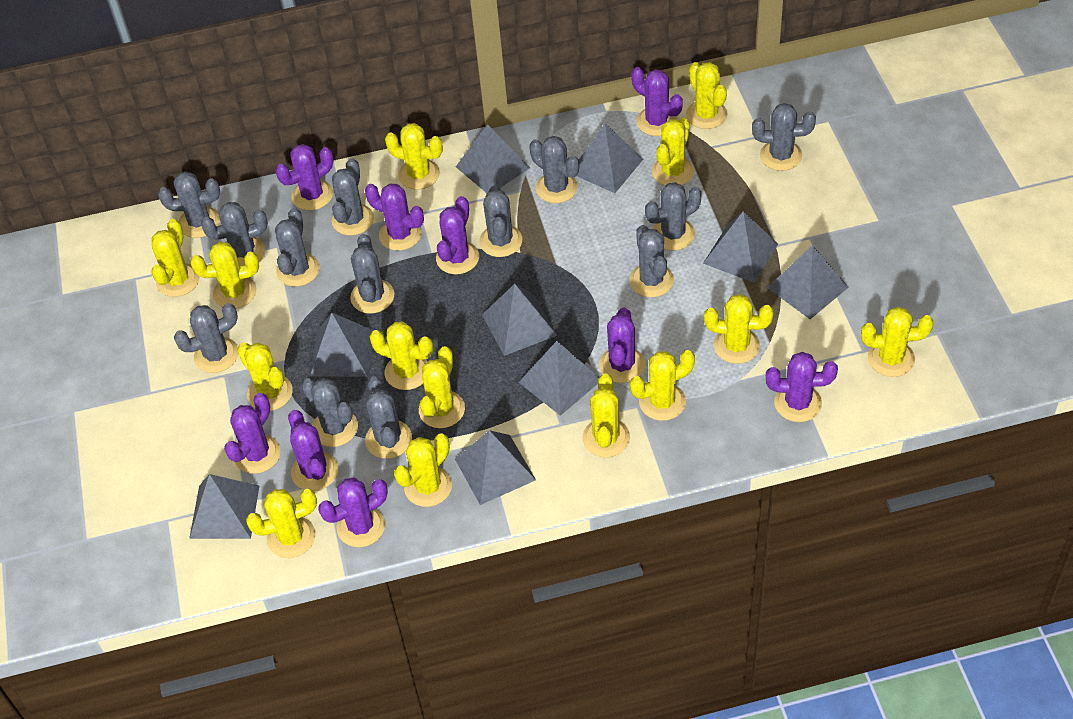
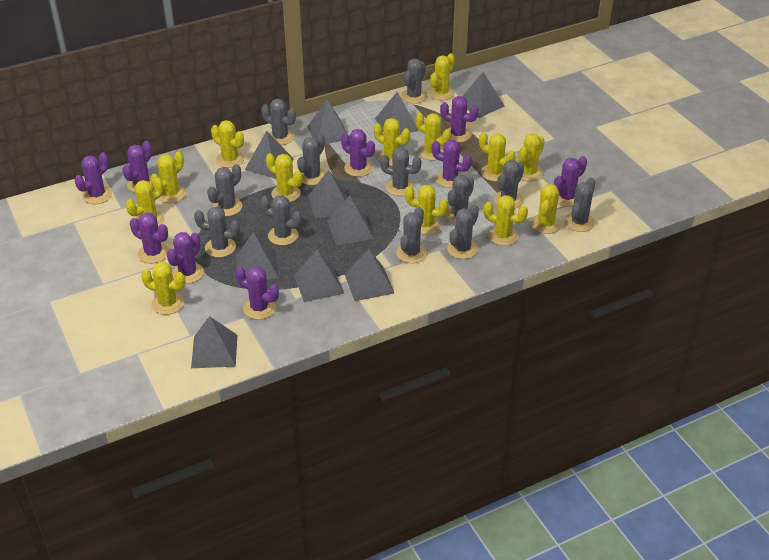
grey cactus: 13 -> 12
grey pyramid: 9 -> 10
yellow cactus: 14 -> 13

